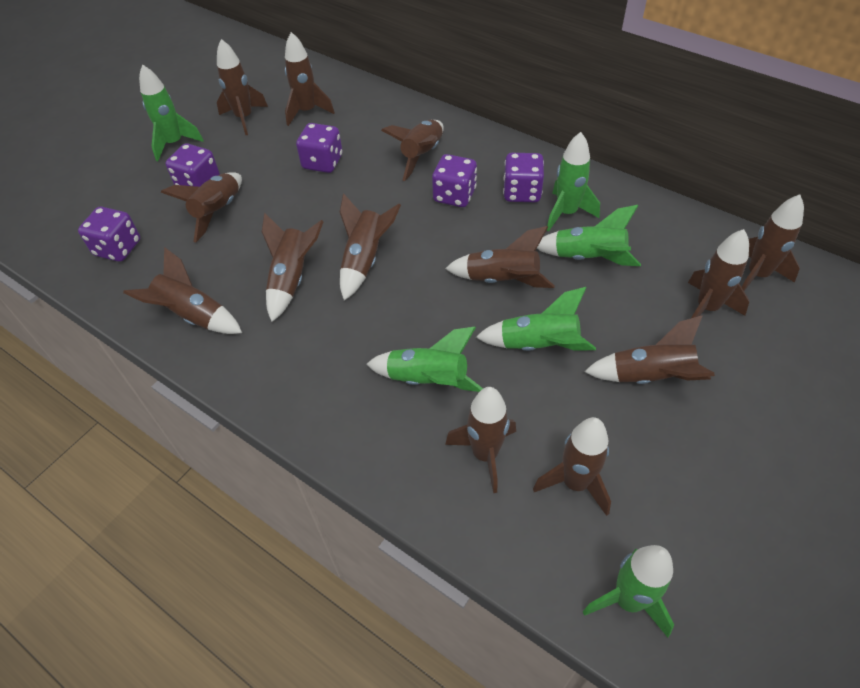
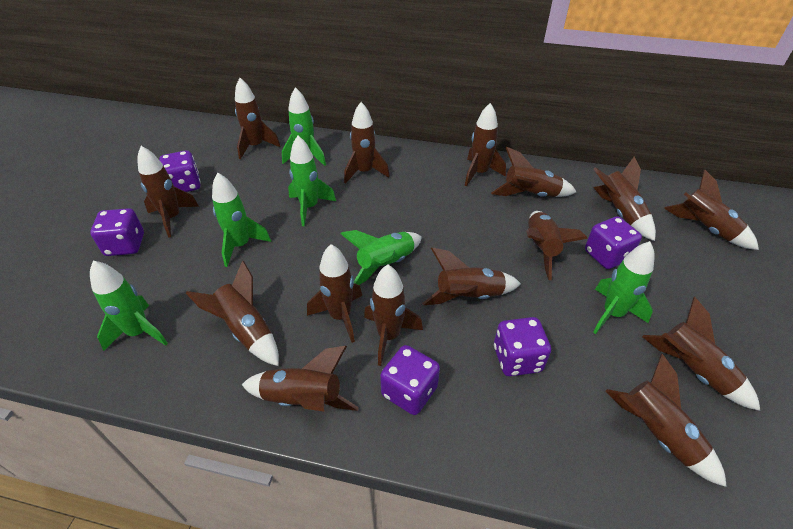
brown rocket: 13 -> 15

